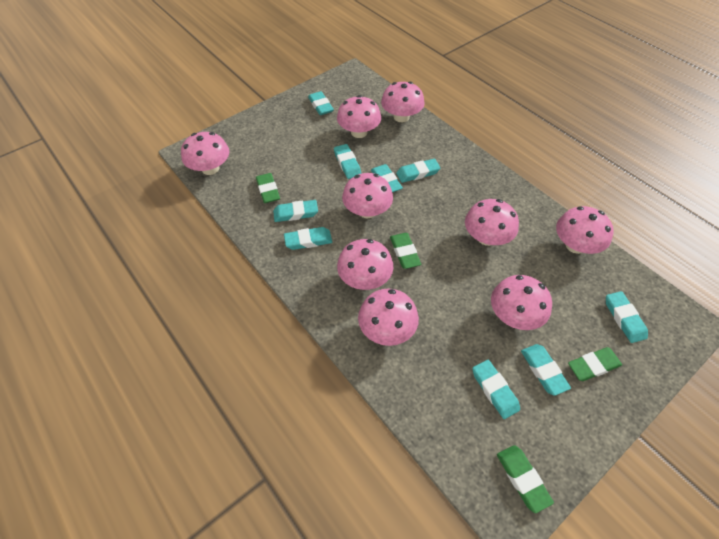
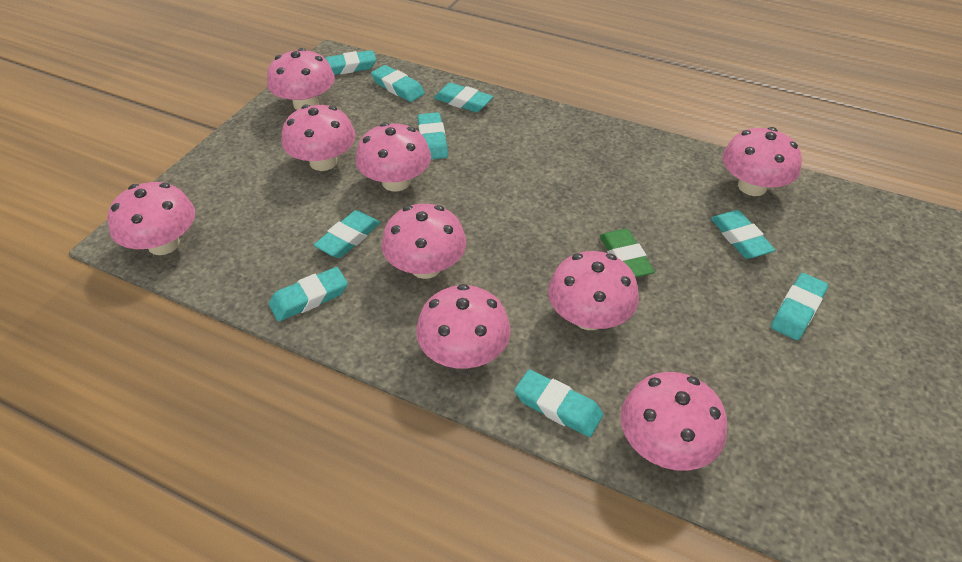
green eraser: 4 -> 1

